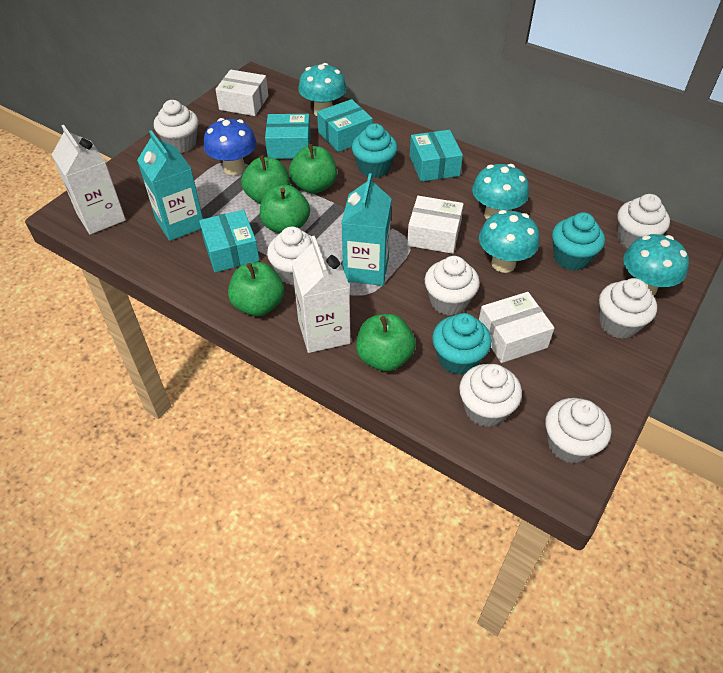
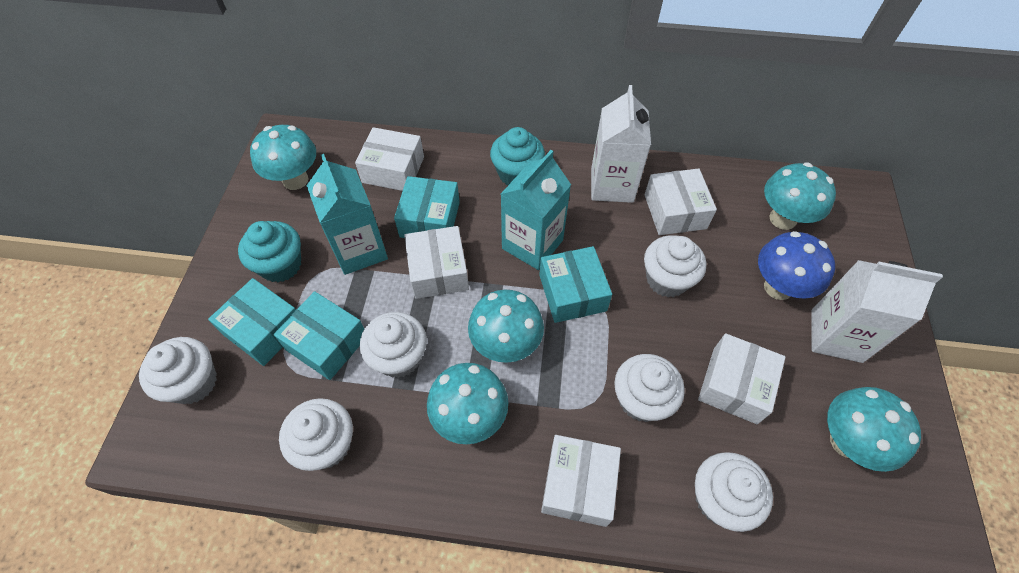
green apple: 5 -> 0
turquoise cupcake: 3 -> 2
turquoise mushroom: 4 -> 5
white box: 3 -> 5
white cupcake: 7 -> 6

